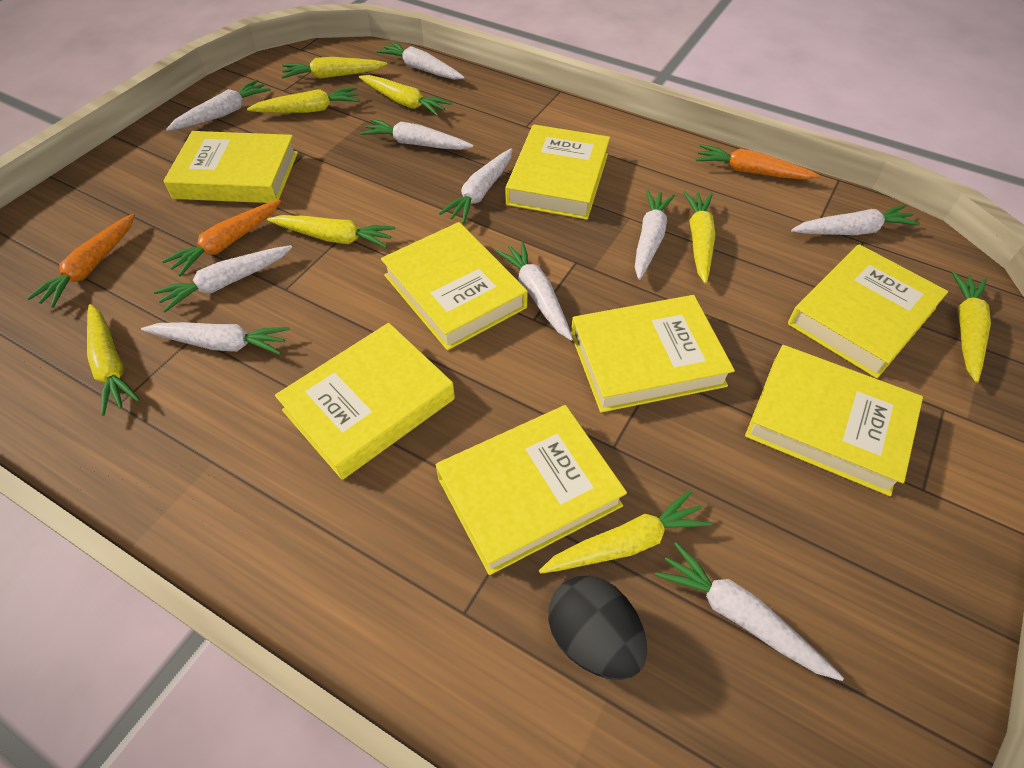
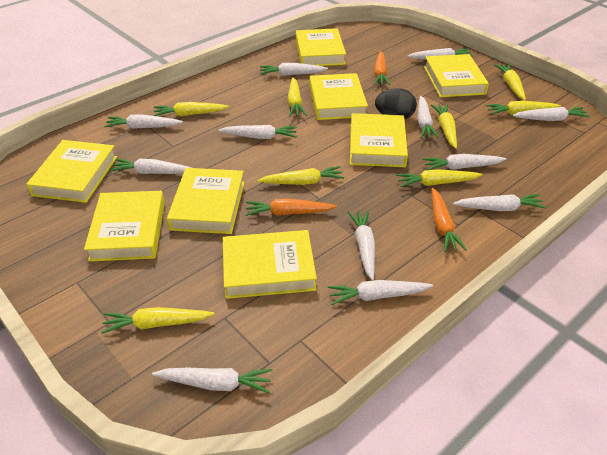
white carrot: 10 -> 12

